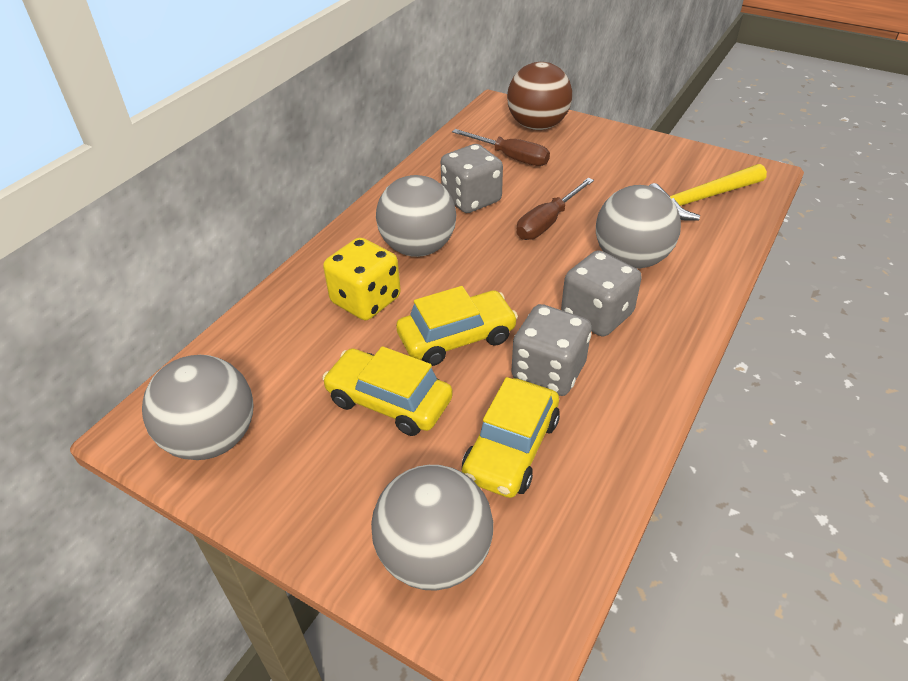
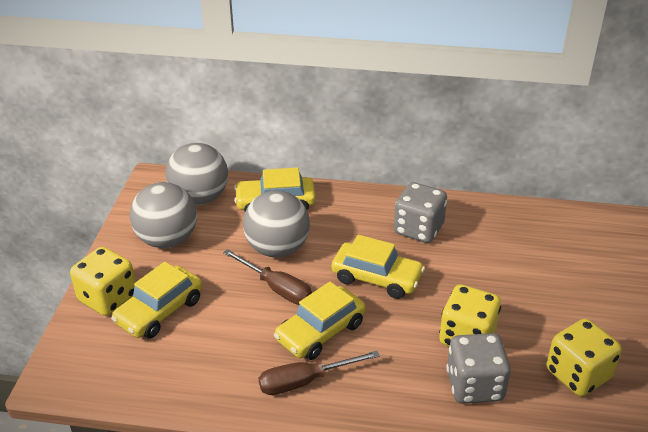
brown ball: 1 -> 0
grey ball: 4 -> 3
grey dice: 3 -> 2
yellow car: 3 -> 4
yellow dice: 1 -> 3
yellow hammer: 1 -> 0

